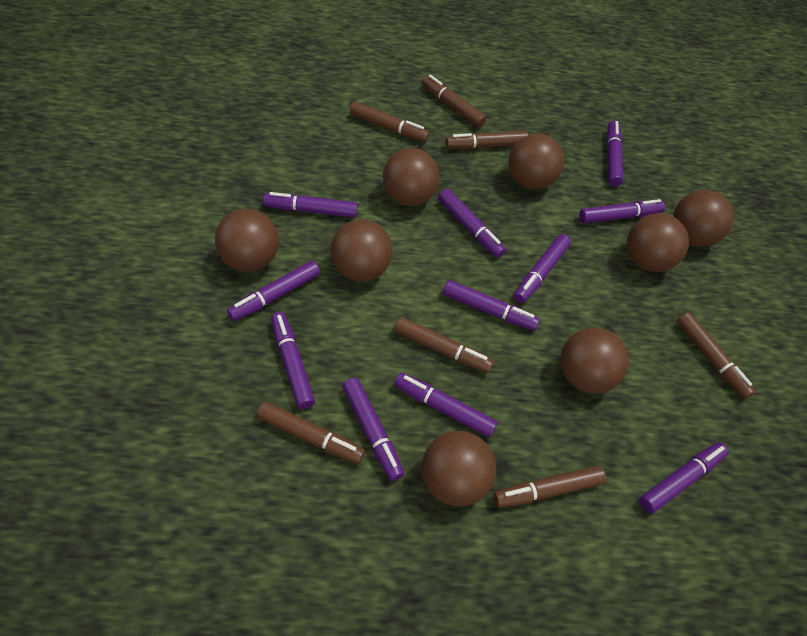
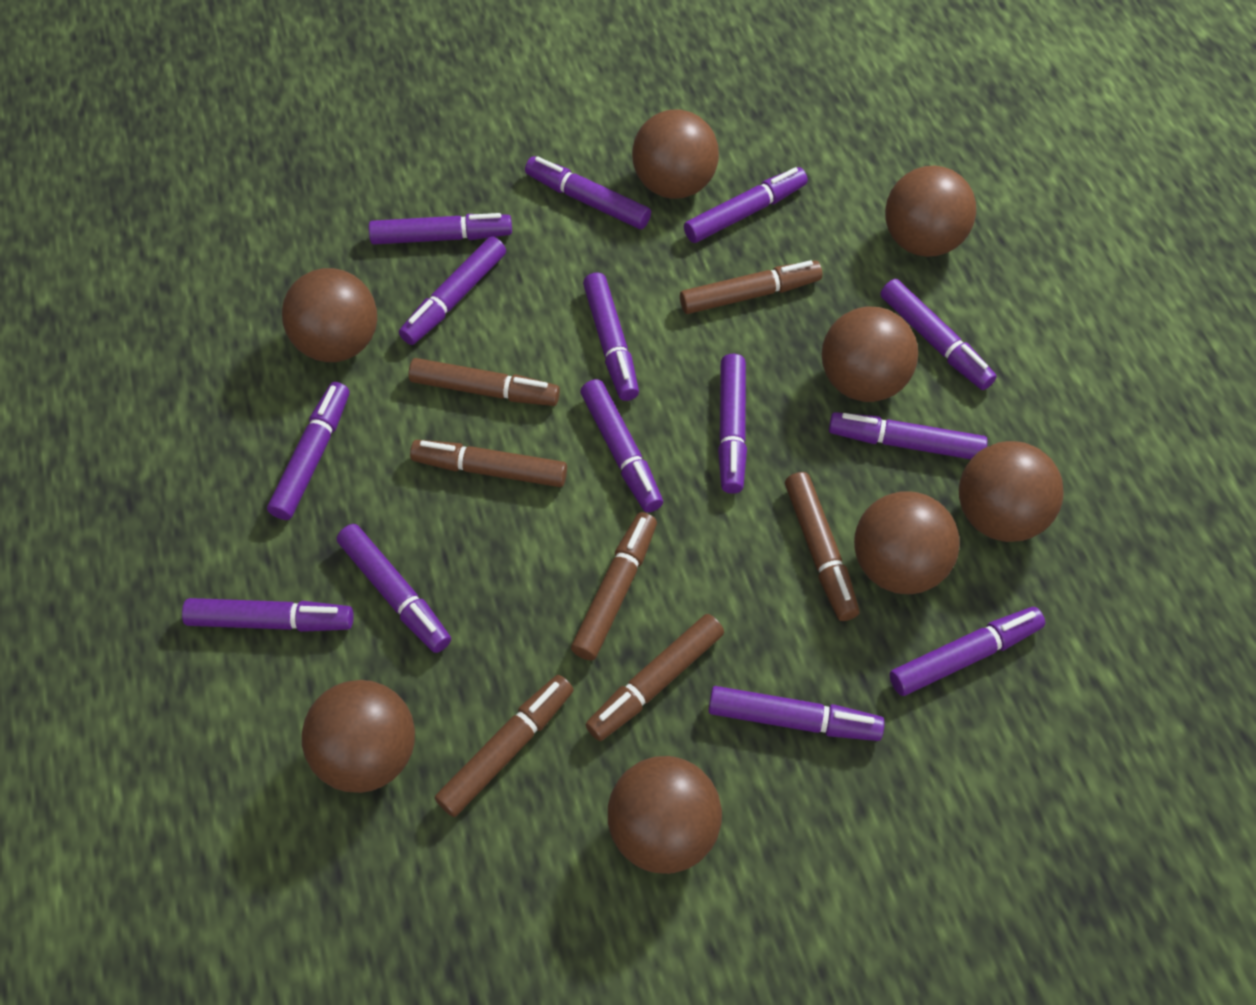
purple marker: 11 -> 14

